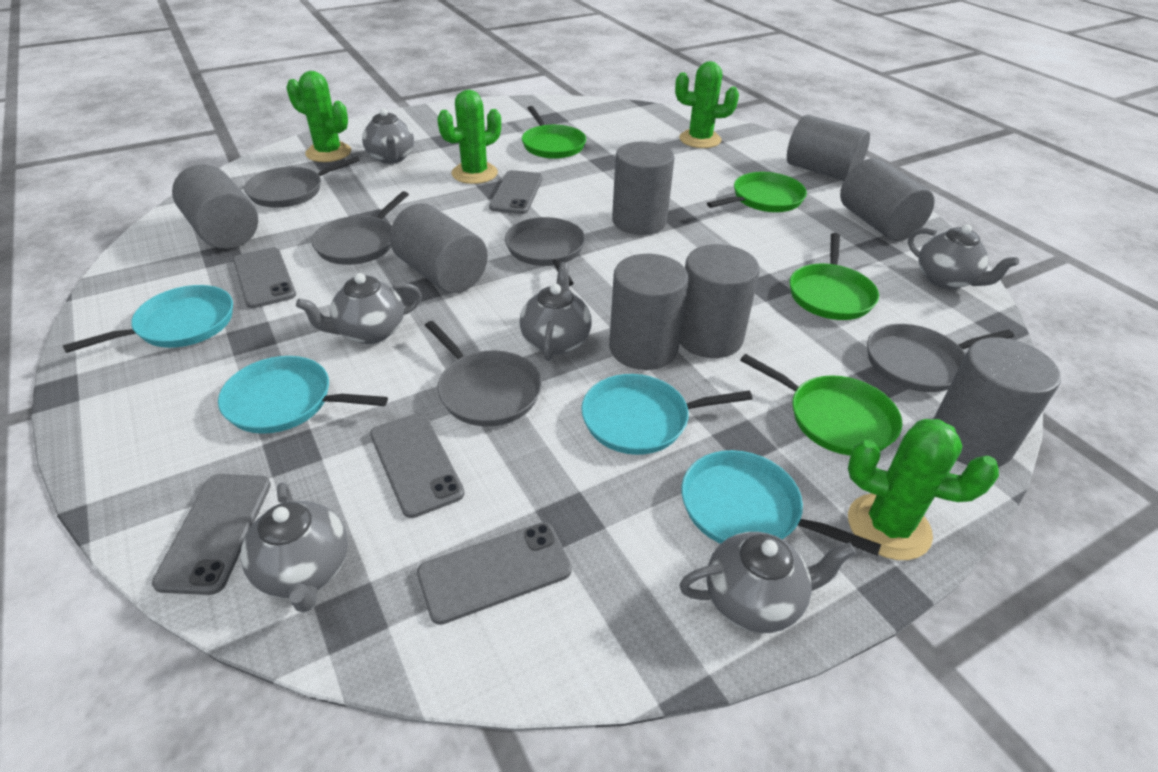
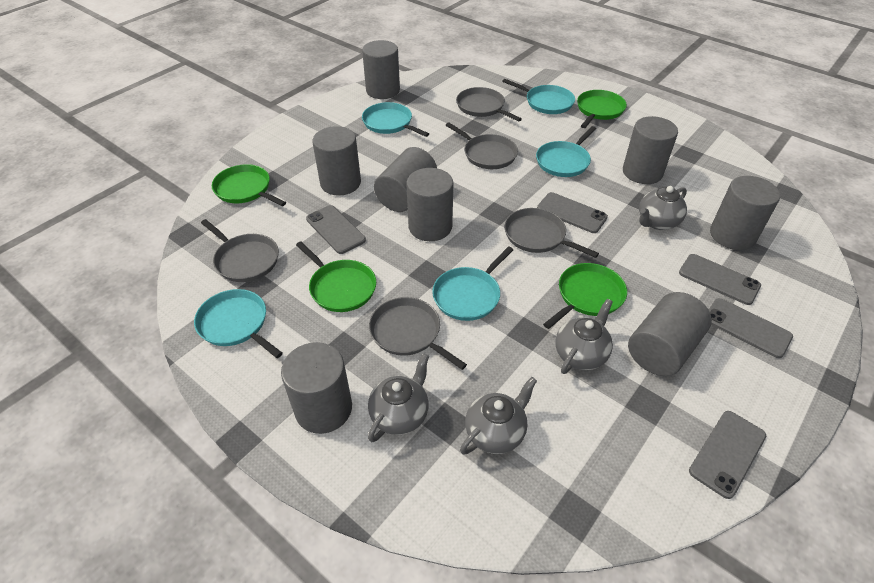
green cactus: 4 -> 0
grey teapot: 6 -> 4
turquoise pan: 4 -> 5

